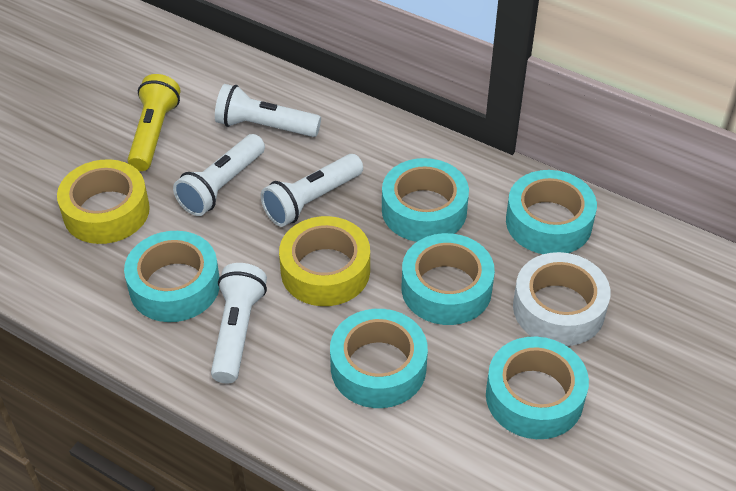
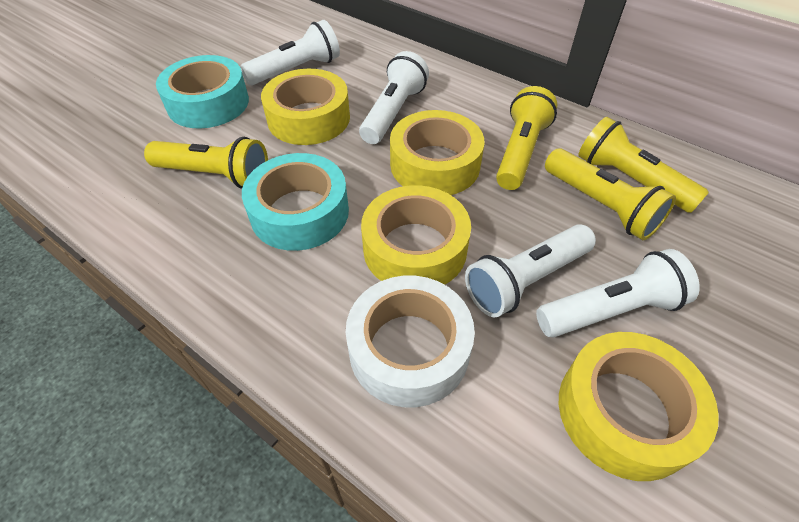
turquoise tape: 6 -> 2
yellow flashlight: 1 -> 4
yellow tape: 2 -> 4

